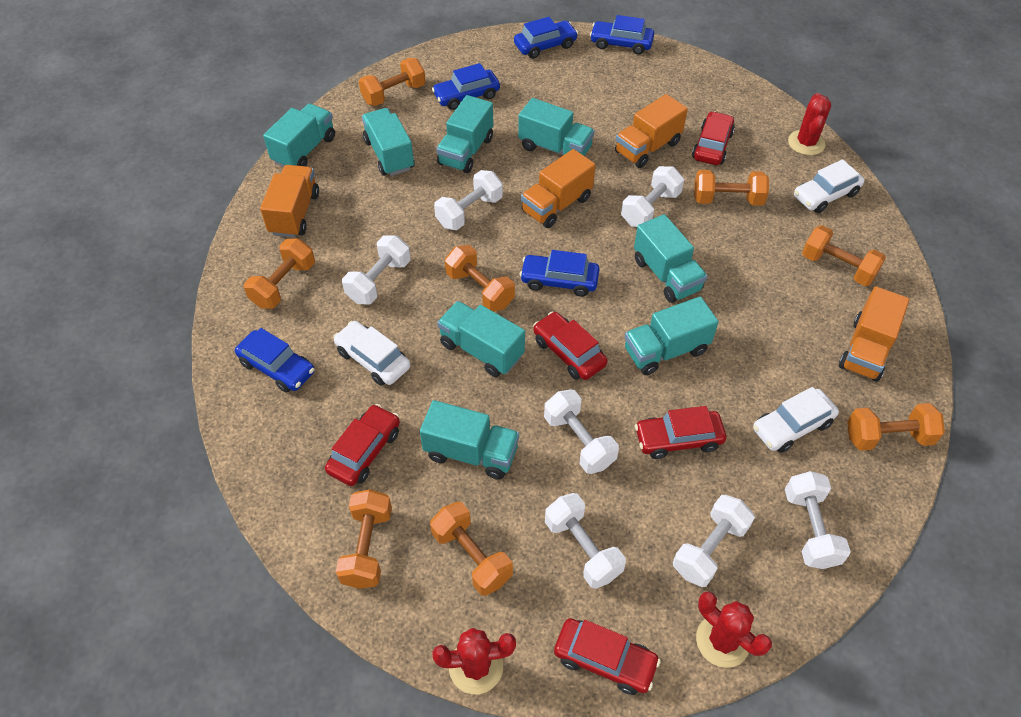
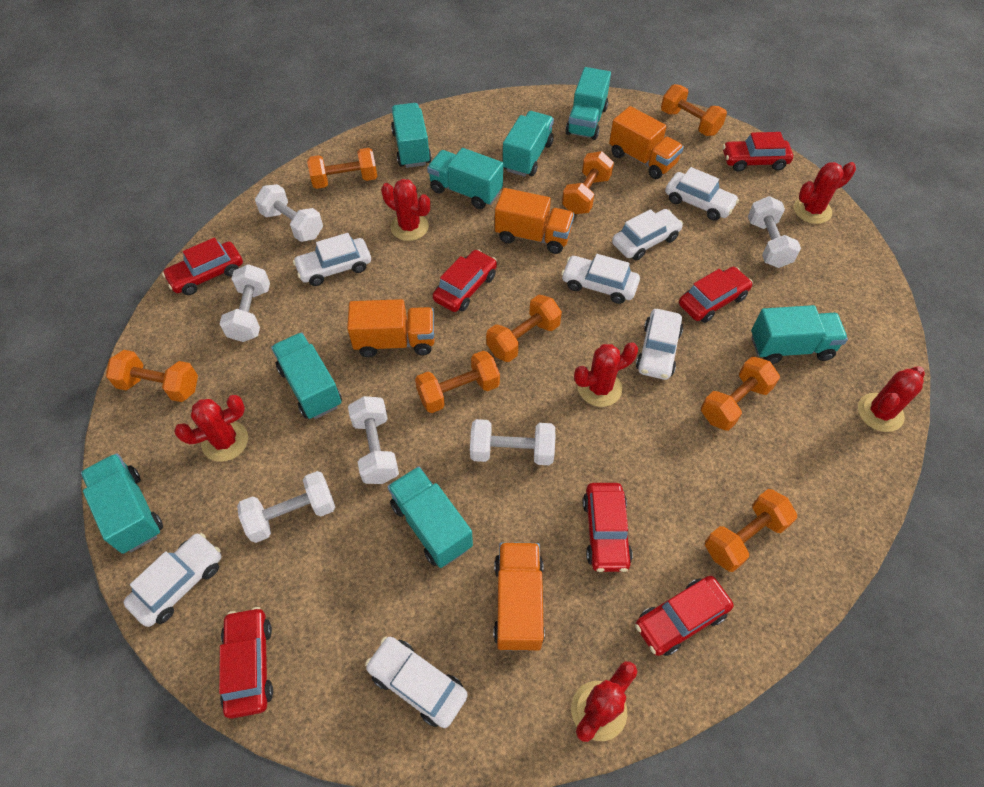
blue car: 5 -> 0
red cactus: 3 -> 6
red car: 5 -> 7
white car: 3 -> 7
white dumbbell: 7 -> 6

